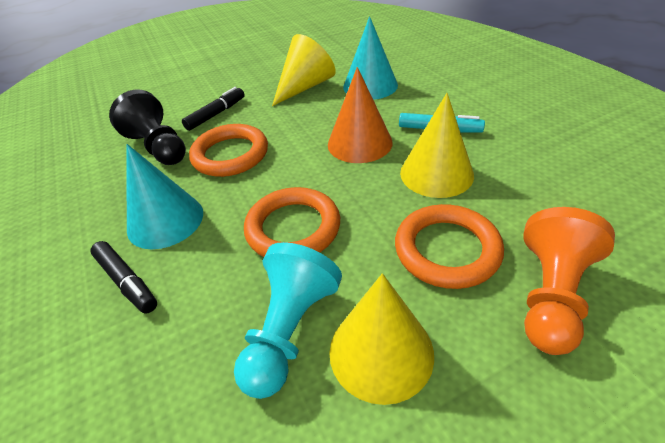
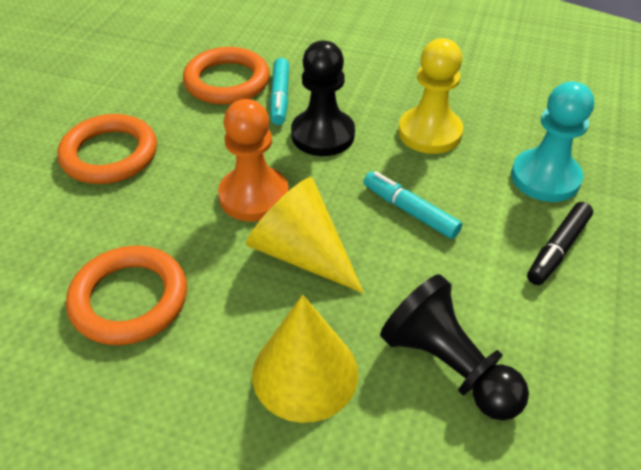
black marker: 2 -> 1
black pawn: 1 -> 2
orange cone: 1 -> 0
turquoise cone: 2 -> 0
turquoise marker: 1 -> 2
yellow cone: 3 -> 2
yellow pawn: 0 -> 1

